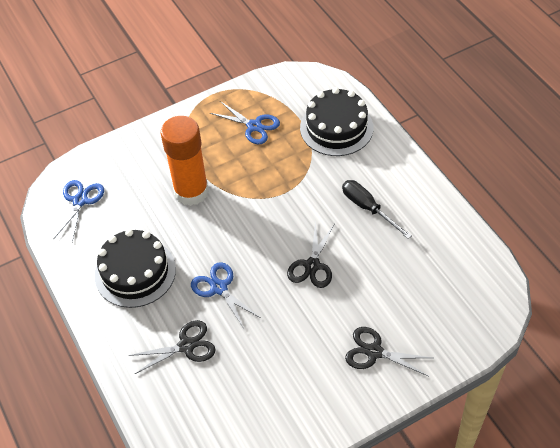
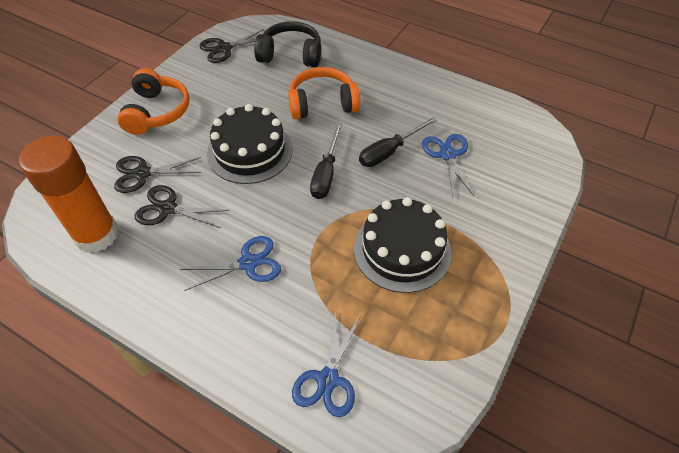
black headphones: 0 -> 1
black screwdriver: 1 -> 2
orange headphones: 0 -> 2

